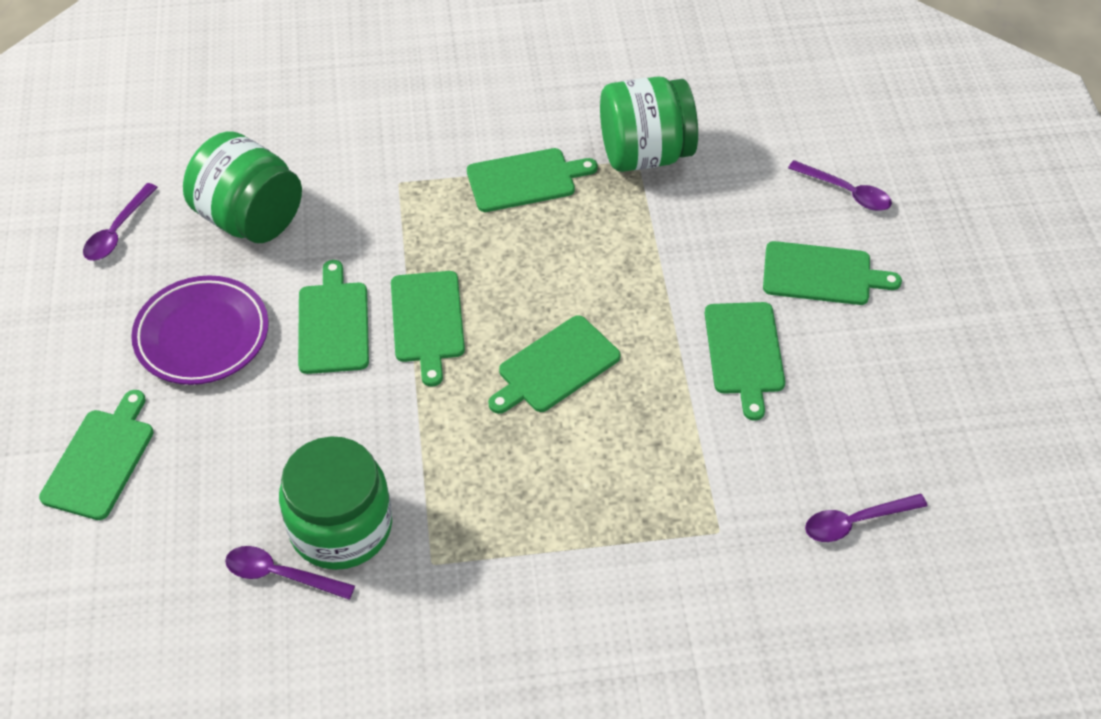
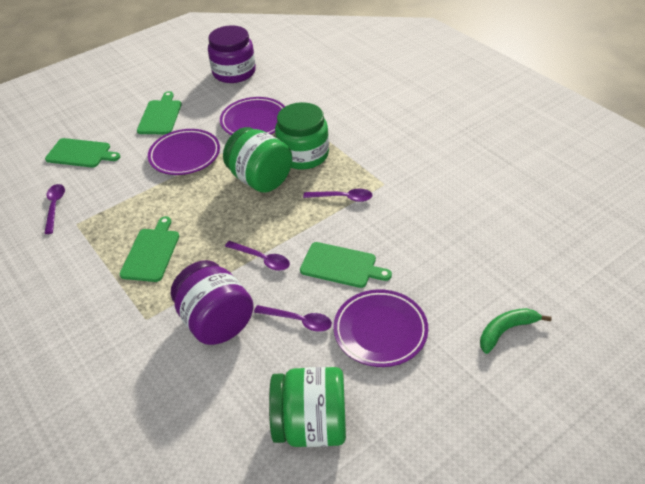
green banana: 0 -> 1
green cutting board: 7 -> 4
purple jar: 0 -> 2
purple plate: 1 -> 3

